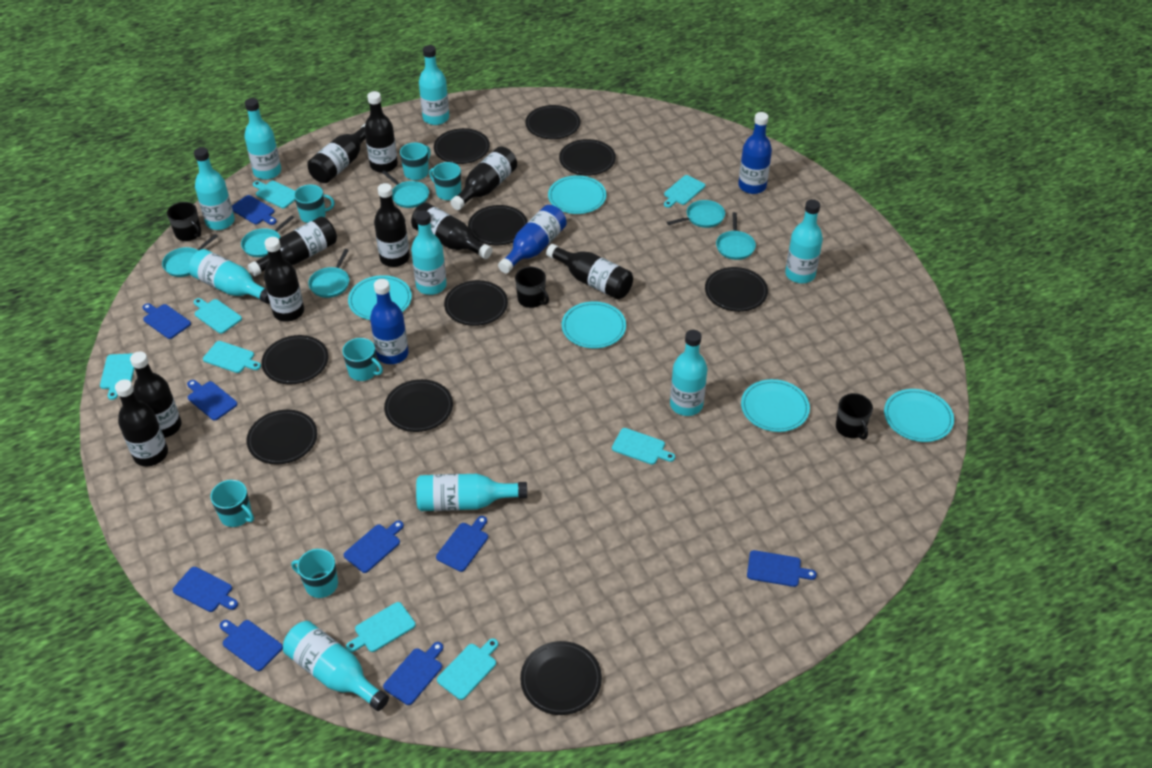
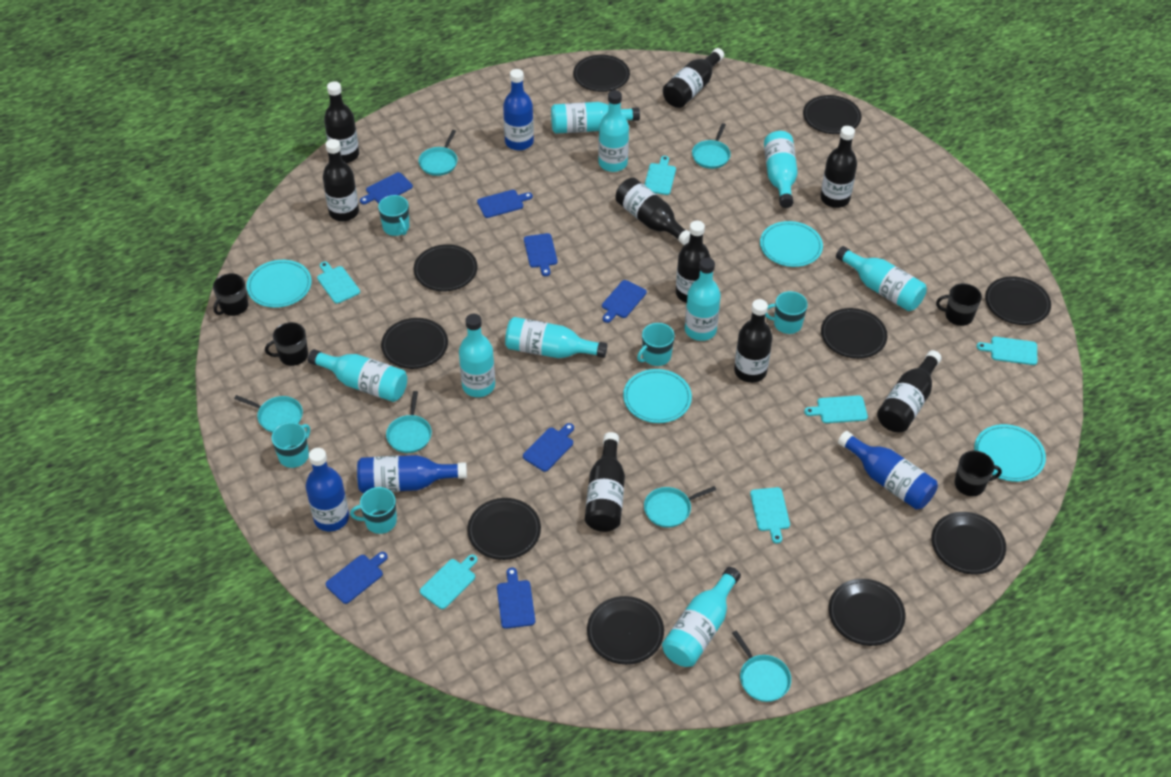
black bottle: 10 -> 9
black mug: 3 -> 4
blue bottle: 3 -> 4
blue cutting board: 9 -> 7
turquoise cutting board: 8 -> 6
turquoise mug: 6 -> 5
turquoise plate: 5 -> 4

